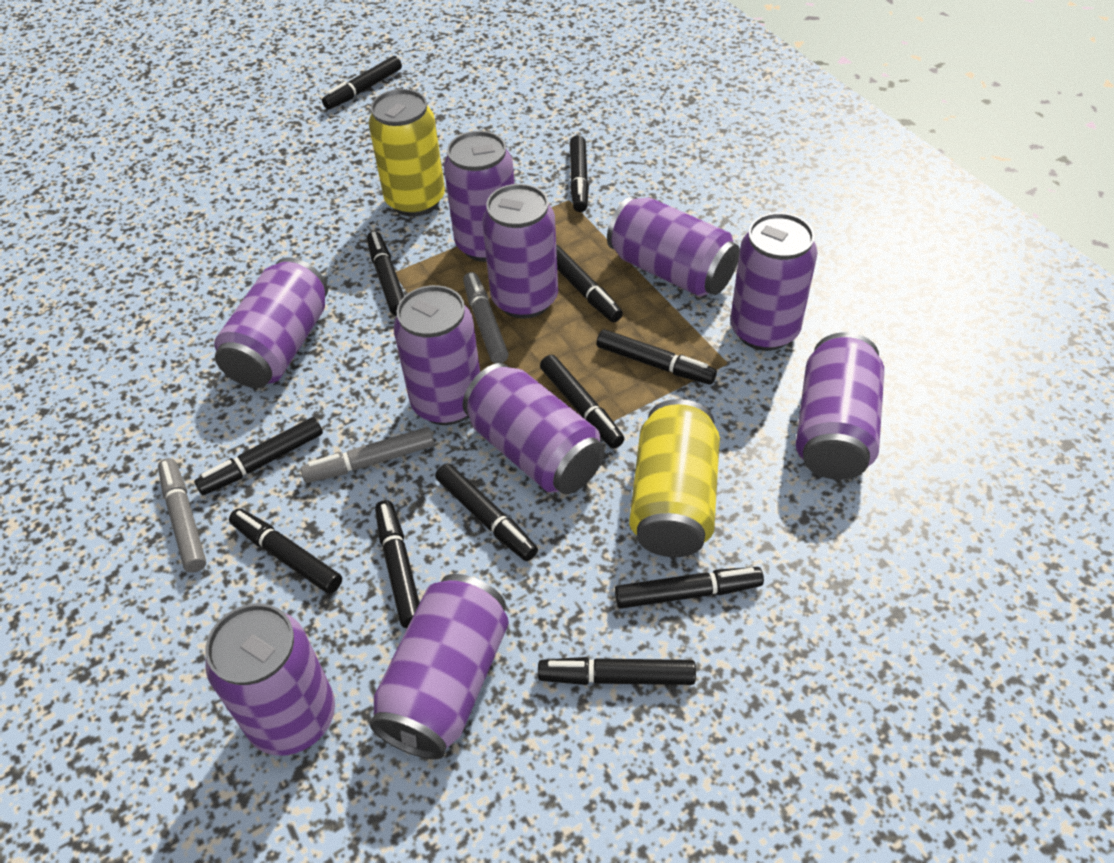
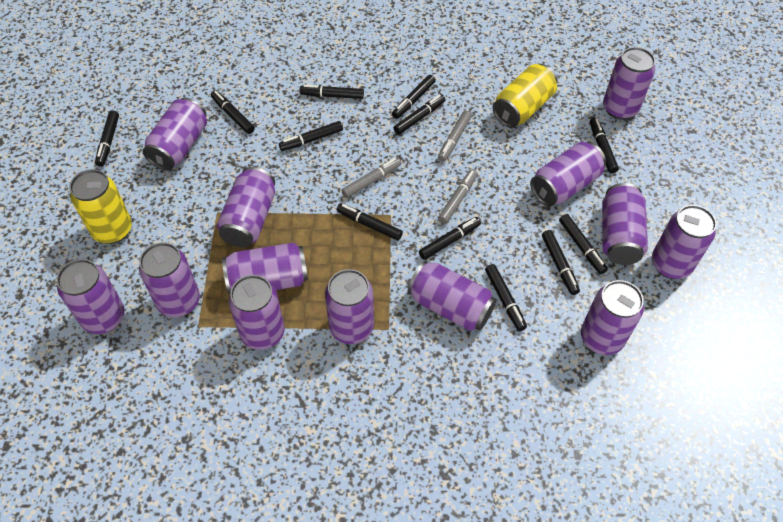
purple can: 10 -> 13

